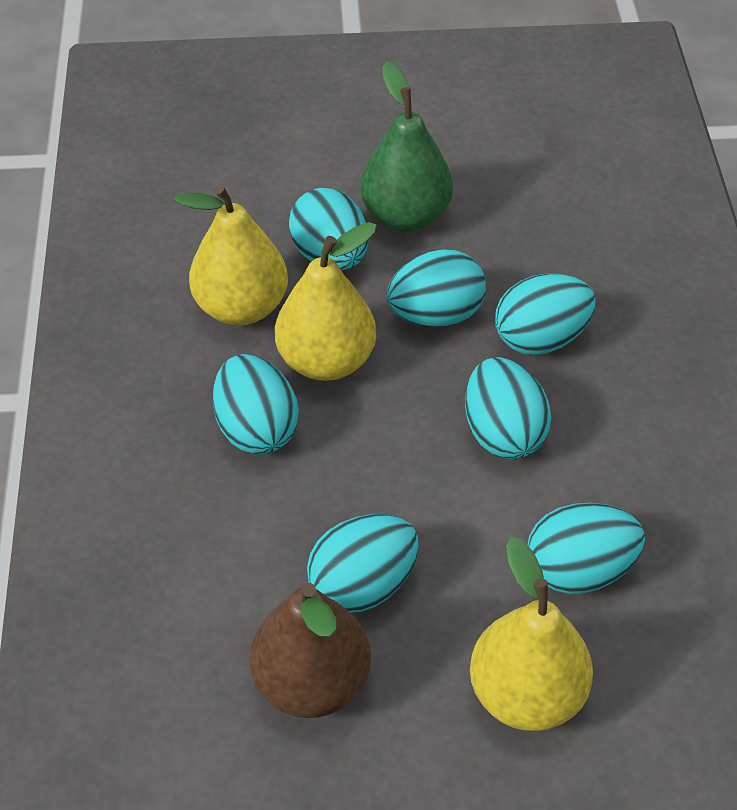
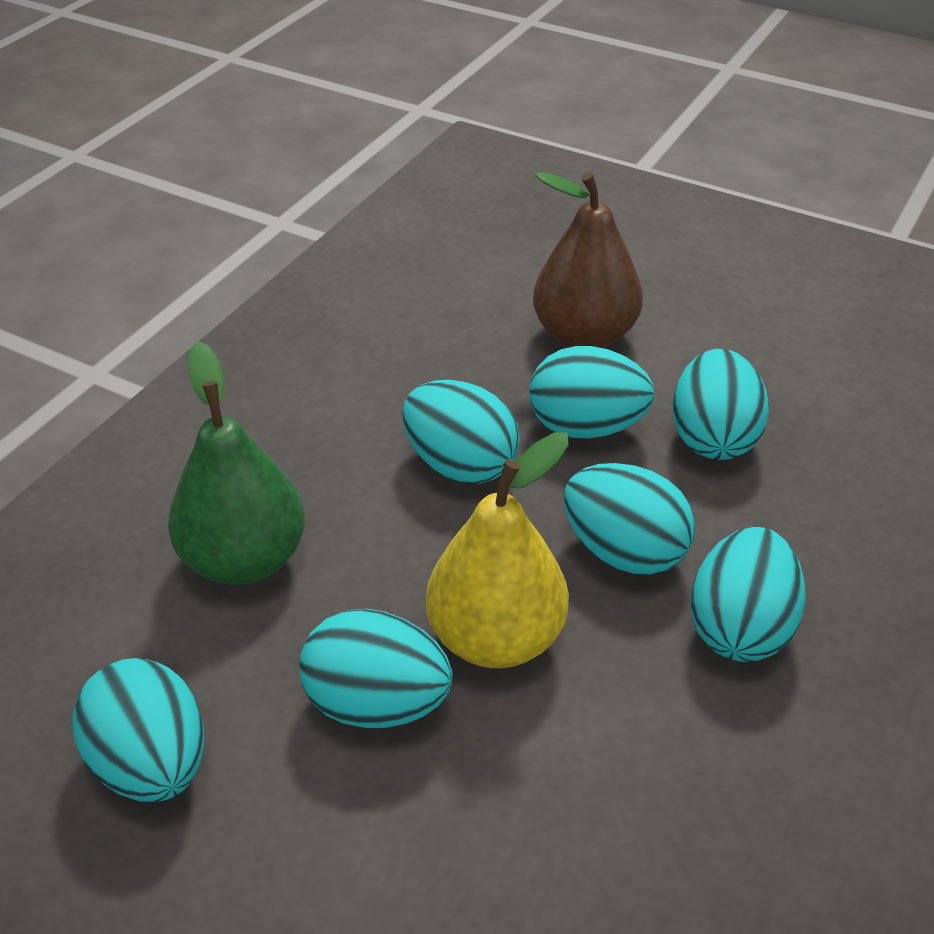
yellow pear: 3 -> 1

